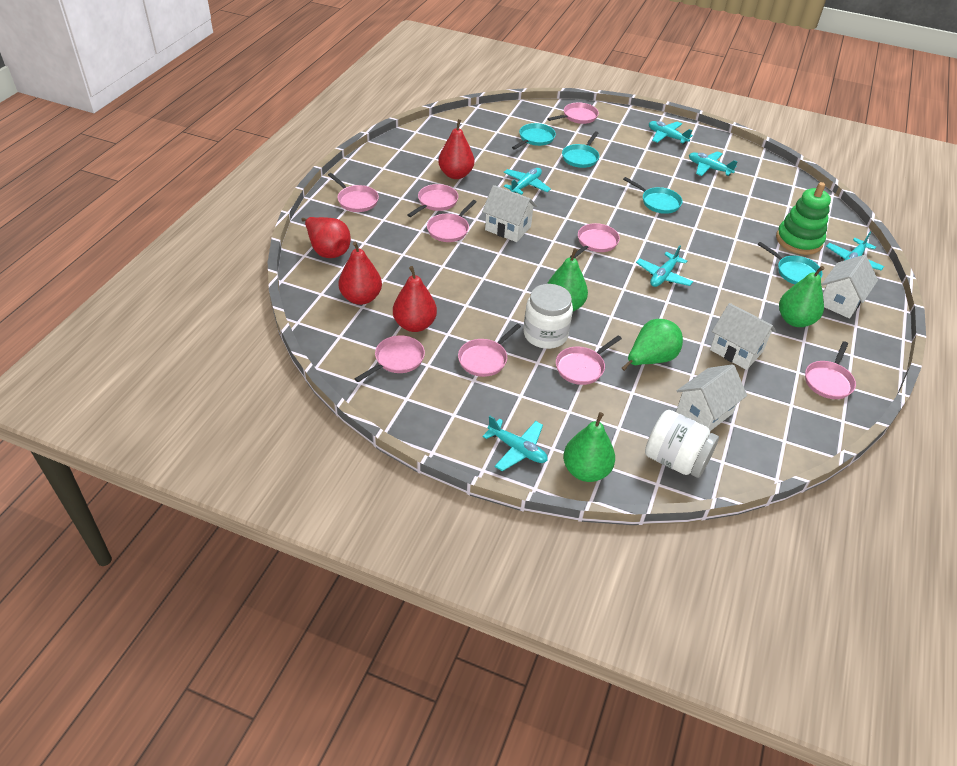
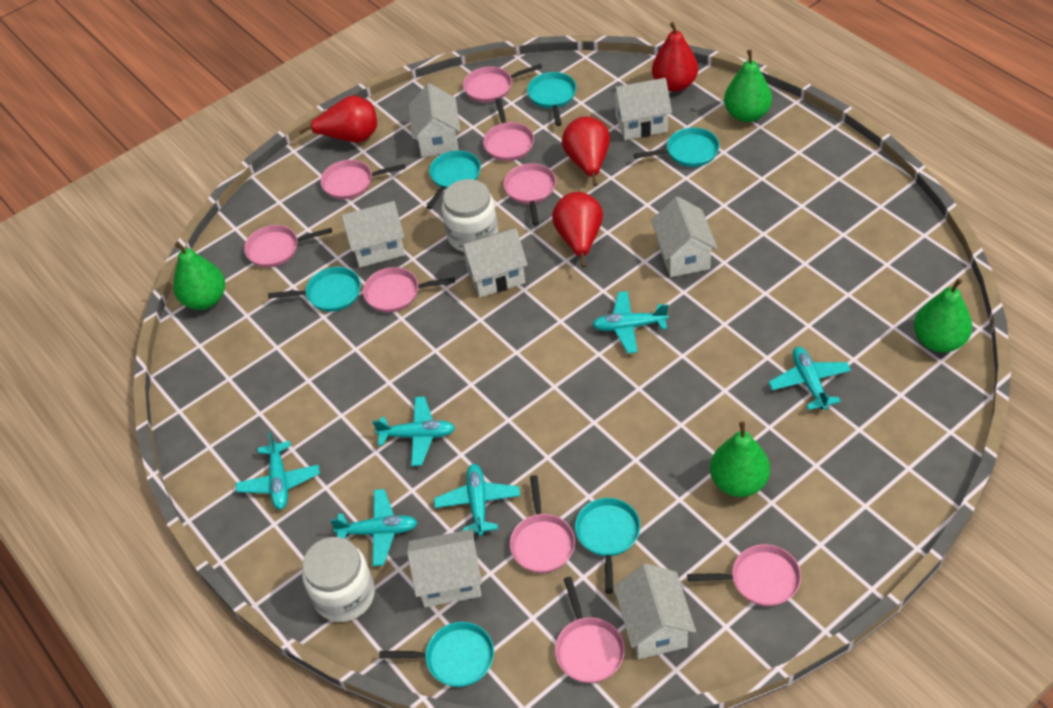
green stacking toy: 1 -> 0
turquoise pan: 4 -> 6
white house: 4 -> 7

